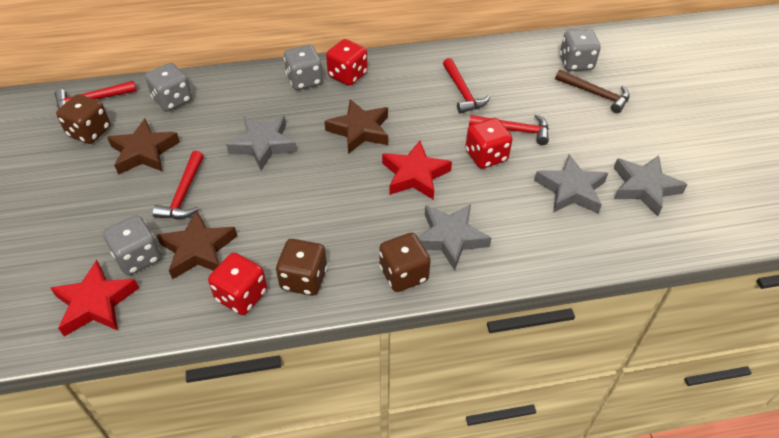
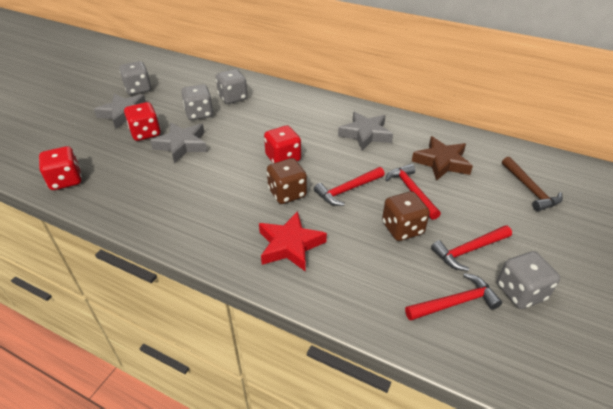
brown dice: 3 -> 2
brown star: 3 -> 1
grey star: 4 -> 3
red star: 2 -> 1

